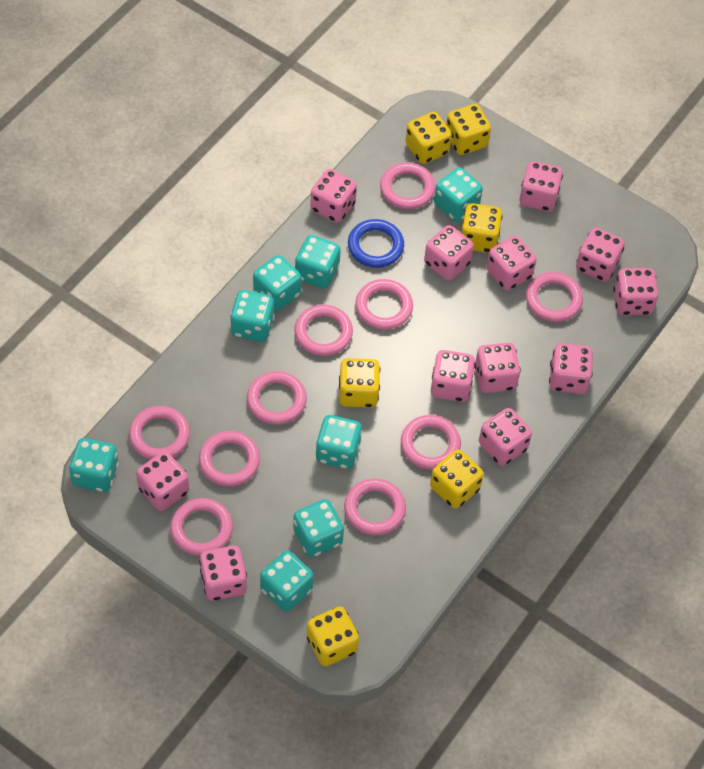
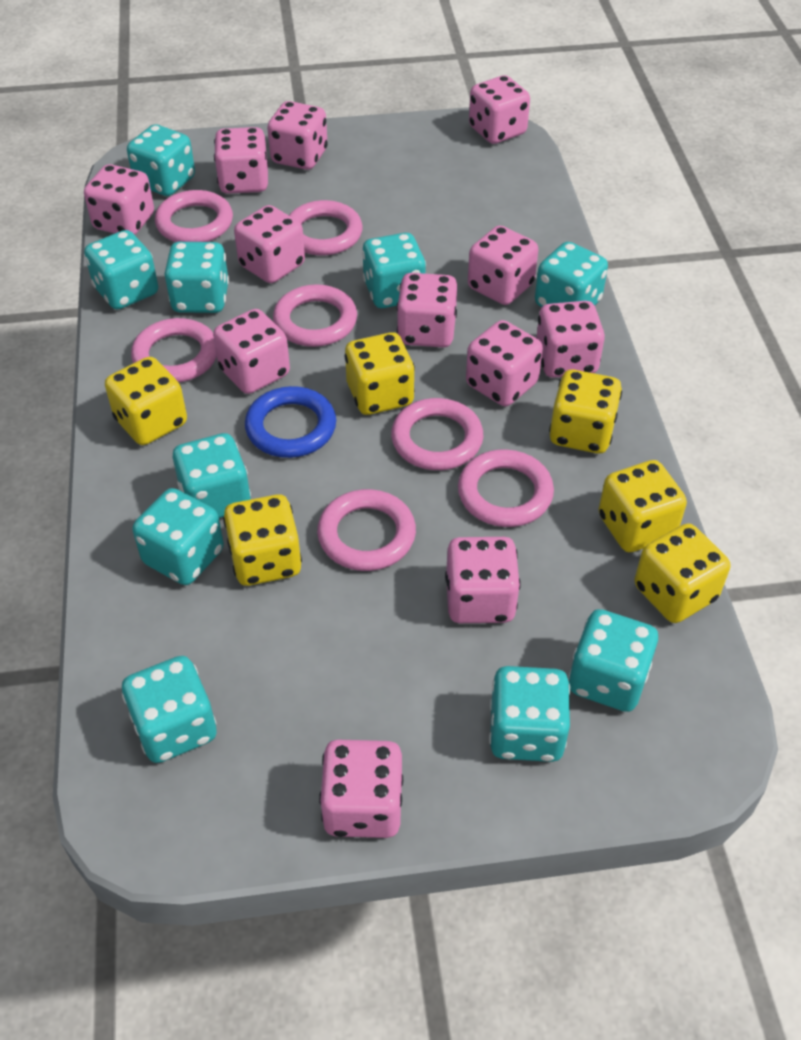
pink ring: 10 -> 7
turquoise dice: 8 -> 10

